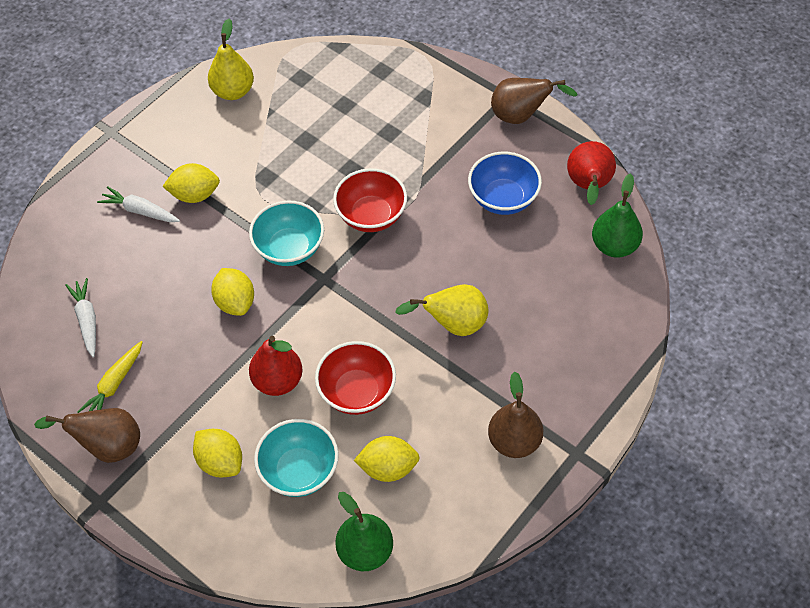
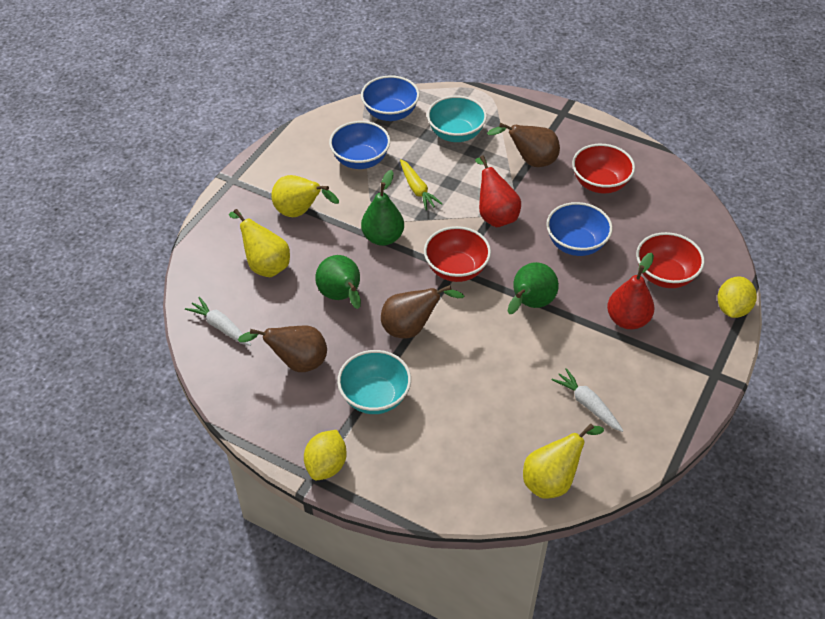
blue bowl: 1 -> 3
green pear: 2 -> 3
red bowl: 2 -> 3
yellow lemon: 4 -> 2
yellow pear: 2 -> 3

